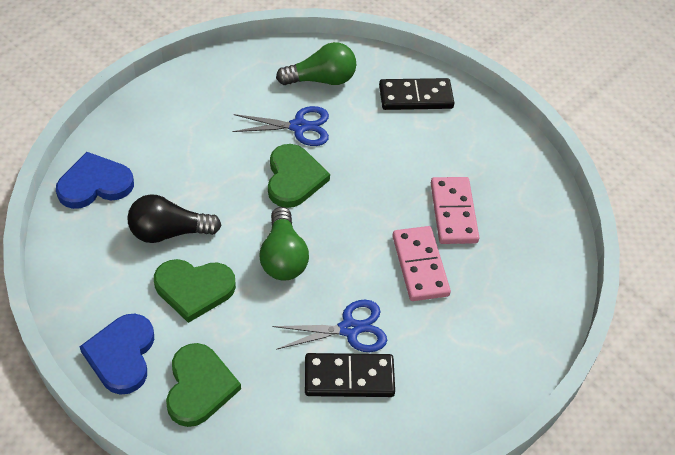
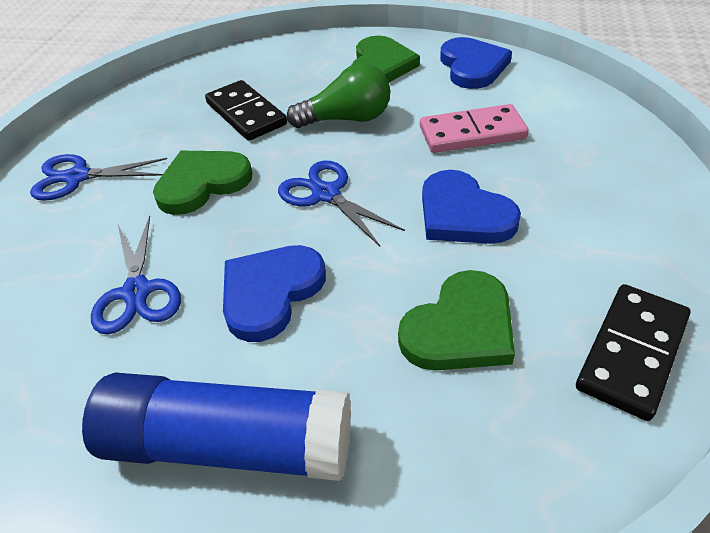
black light bulb: 1 -> 0
blue glue stick: 0 -> 1
blue heart: 2 -> 3
blue scissors: 2 -> 3
green light bulb: 2 -> 1
pink domino: 2 -> 1

